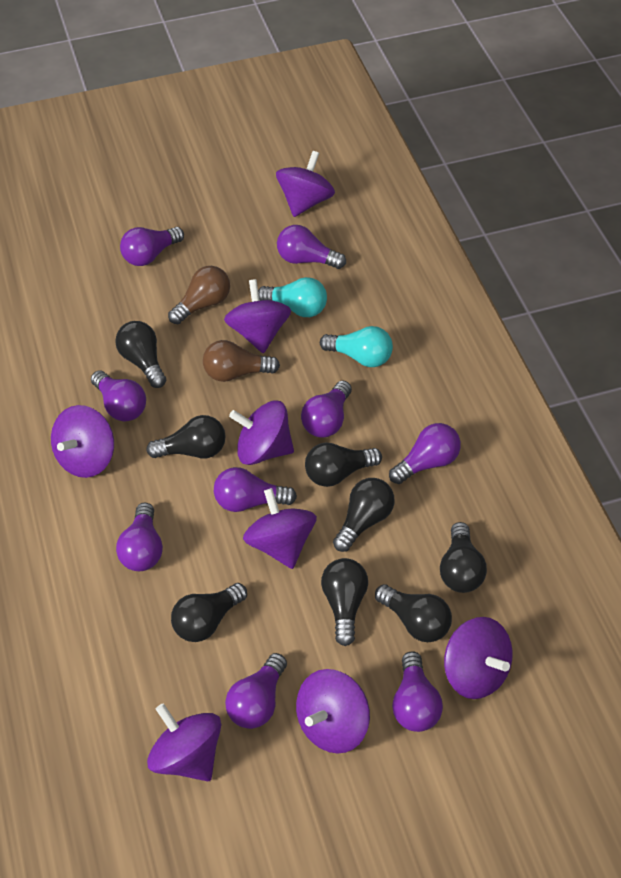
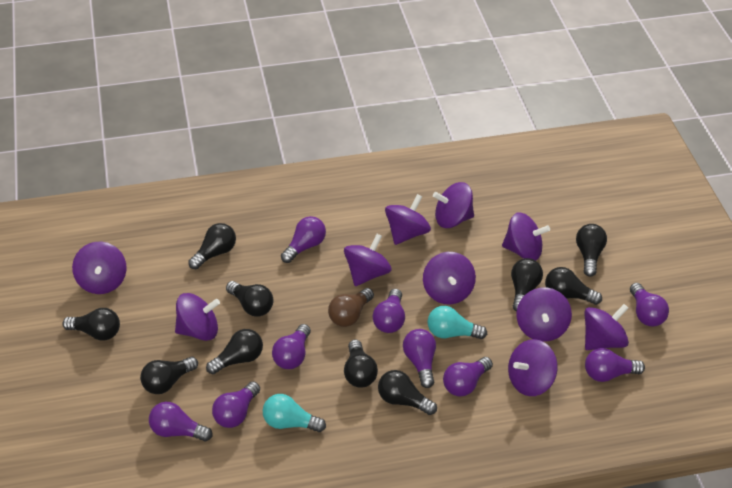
black light bulb: 8 -> 10
brown light bulb: 2 -> 1
purple spinning top: 8 -> 10

